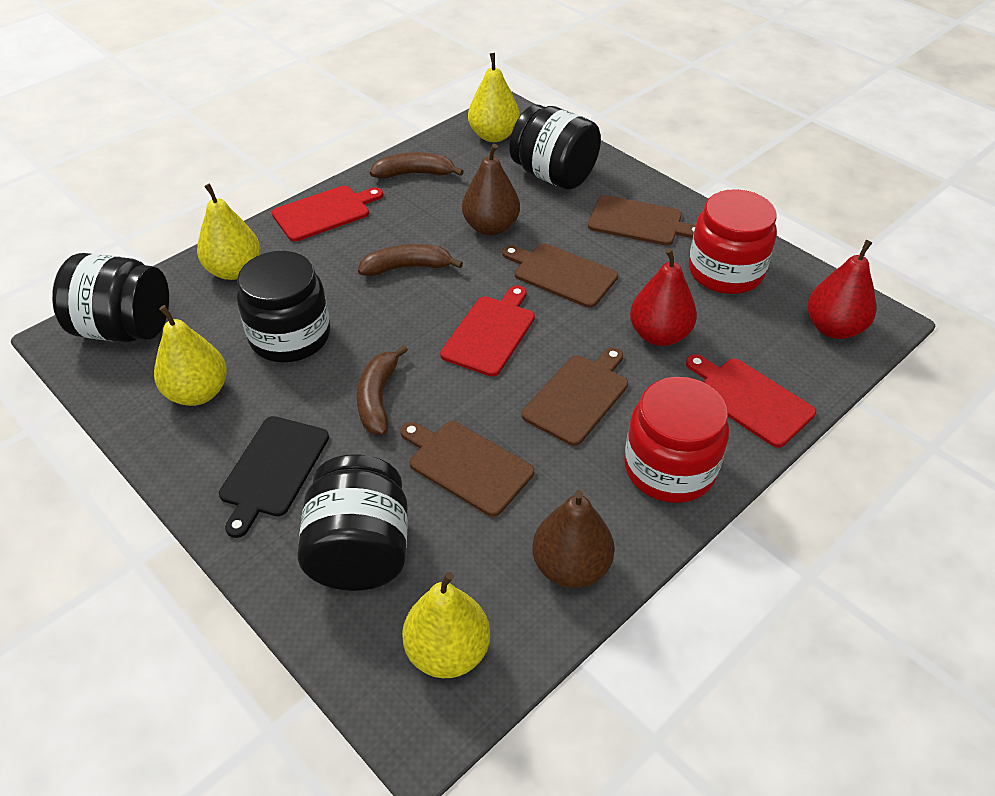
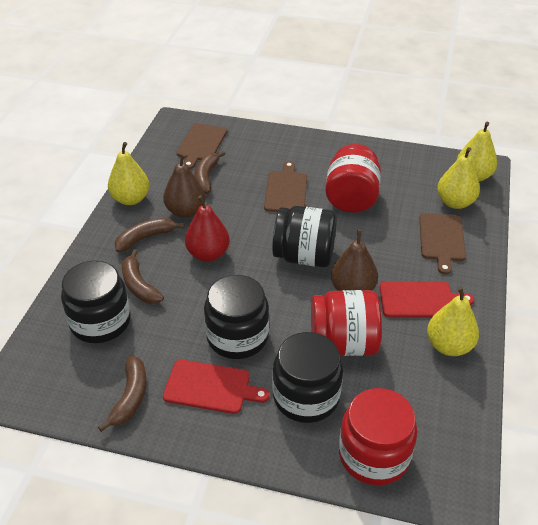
black cutting board: 1 -> 0
brown banana: 3 -> 4
brown cutting board: 4 -> 3
red cutting board: 3 -> 2
red jar: 2 -> 3
red pear: 2 -> 1

